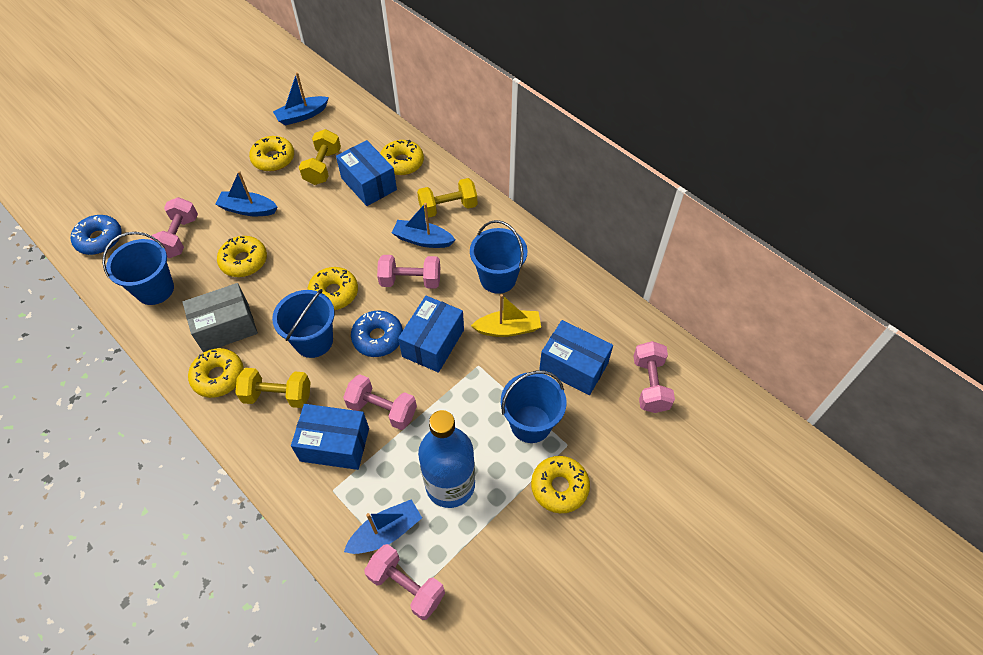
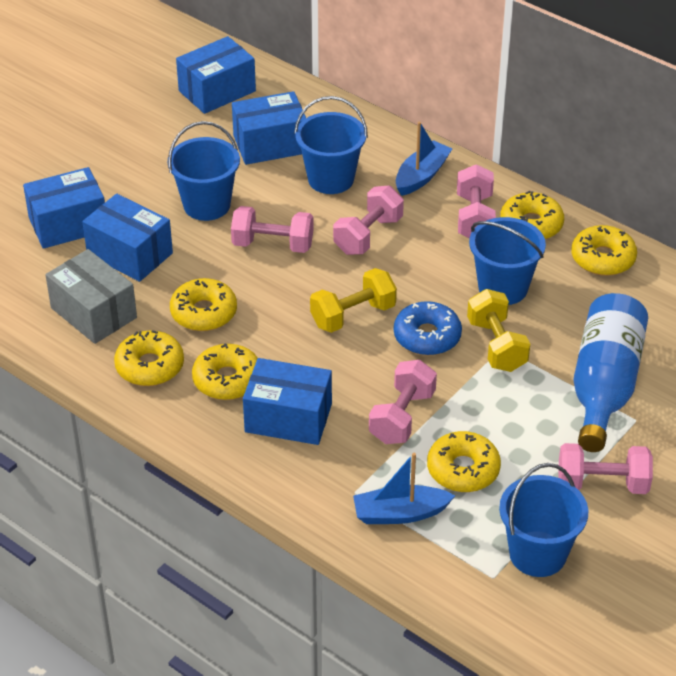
blue boat: 4 -> 2
blue box: 4 -> 5
blue donut: 2 -> 1
yellow boat: 1 -> 0
yellow dumbbell: 3 -> 2

